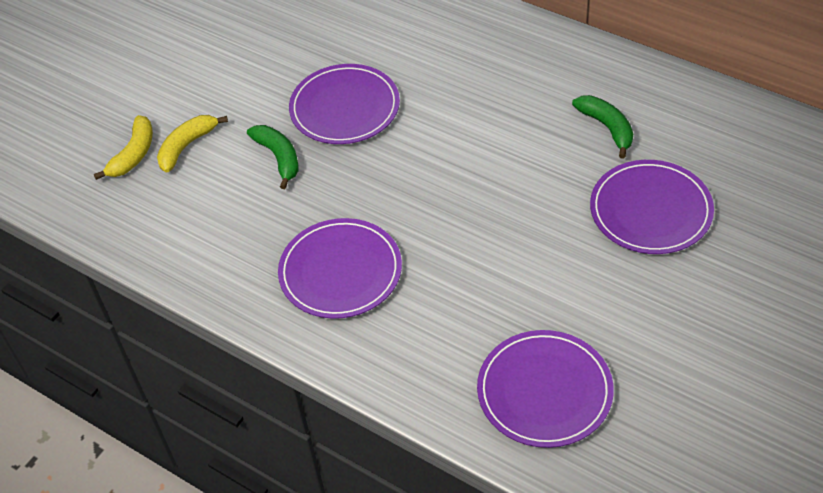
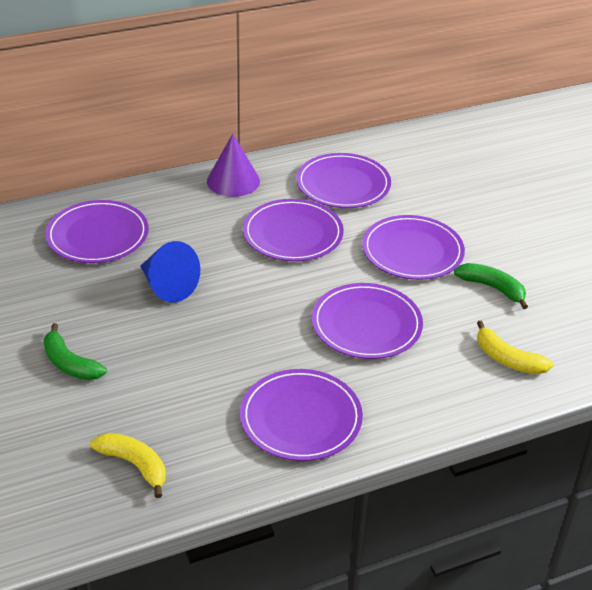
blue cone: 0 -> 1
purple cone: 0 -> 1
purple plate: 4 -> 6

